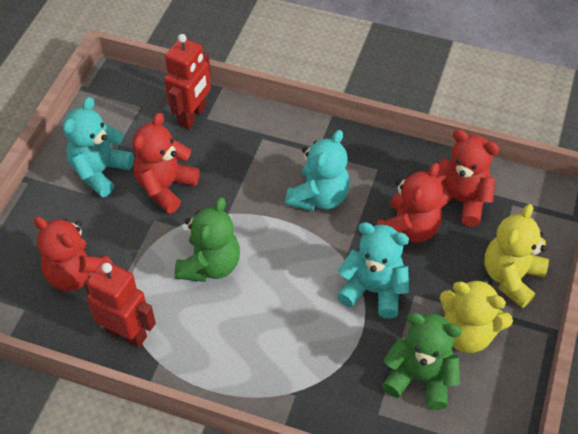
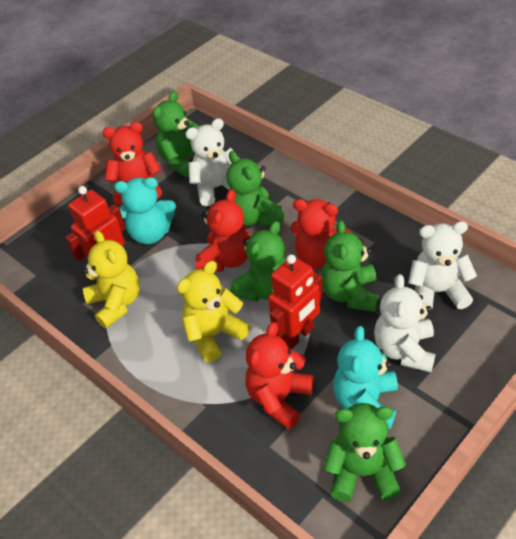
green teddy bear: 2 -> 5
turquoise teddy bear: 3 -> 2
white teddy bear: 0 -> 3

